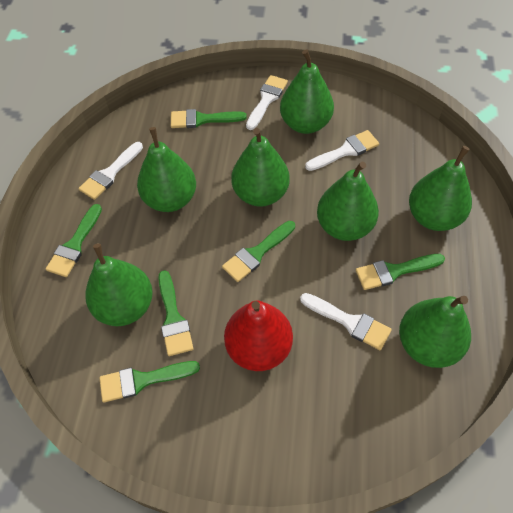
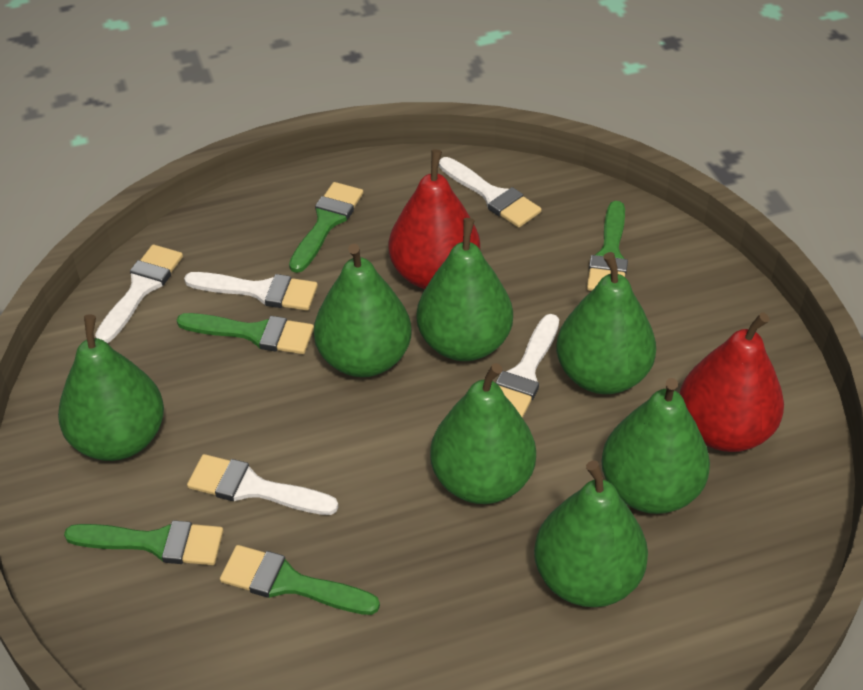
green brush: 6 -> 5
red pear: 1 -> 2
white brush: 4 -> 5

